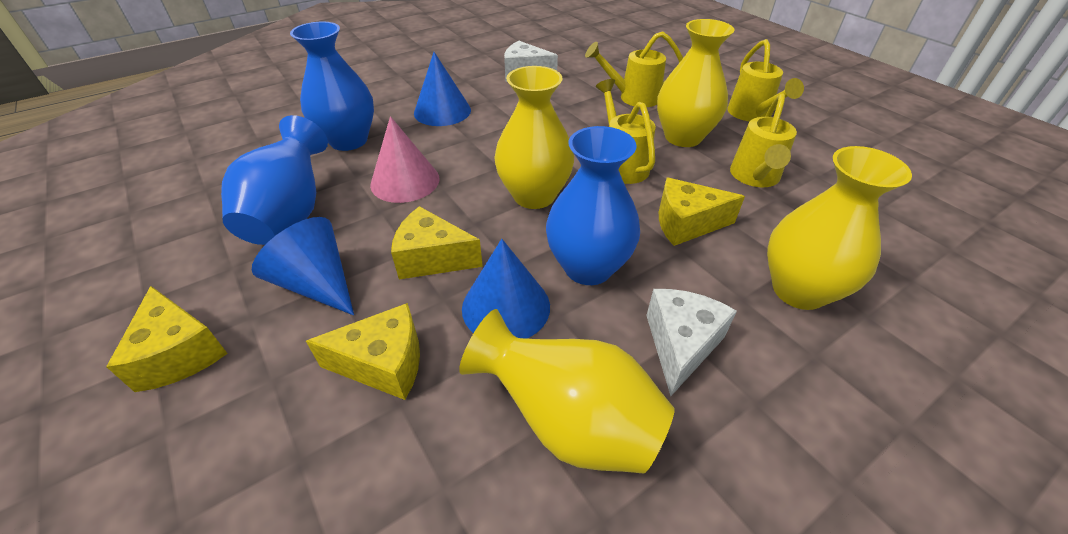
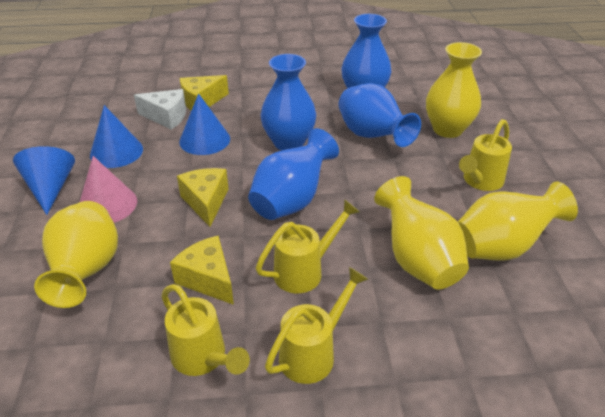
blue vase: 3 -> 4
white cheese: 2 -> 1
yellow cheese: 4 -> 3

